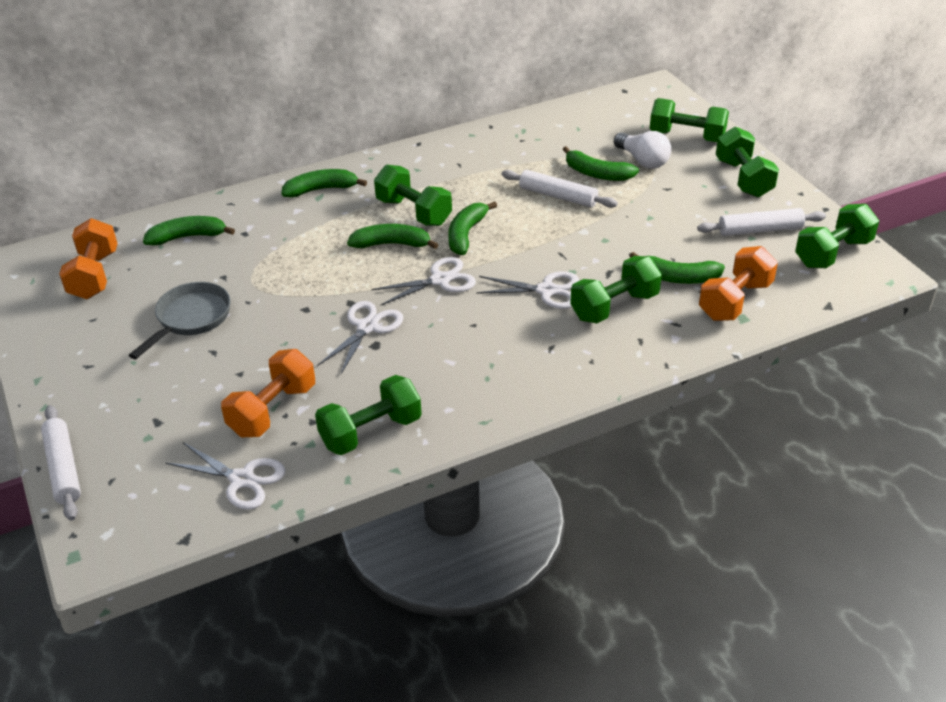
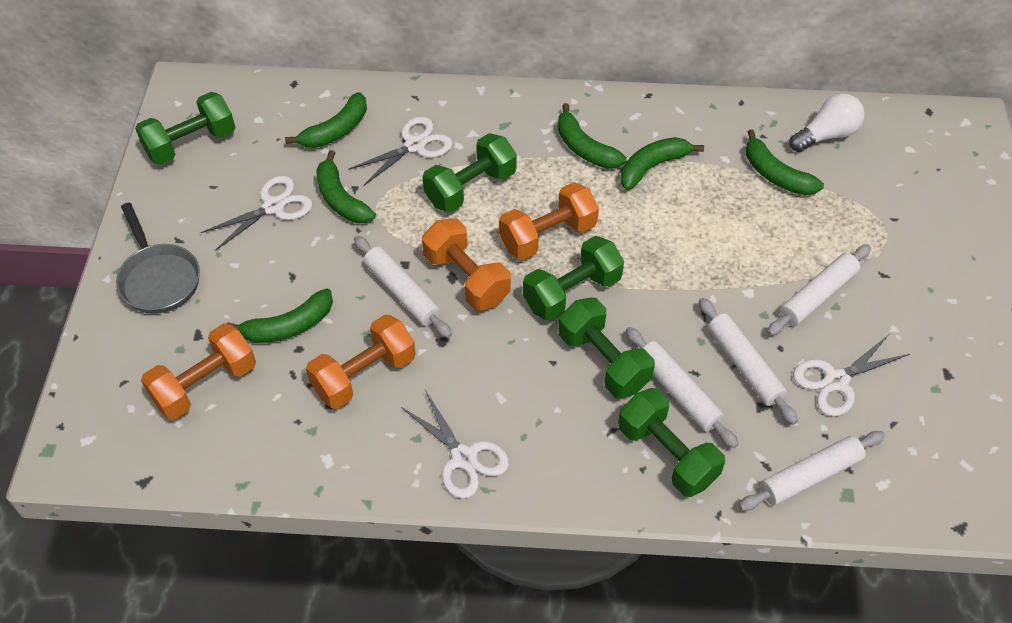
green dumbbell: 6 -> 5
orange dumbbell: 3 -> 4
white rolling pin: 3 -> 5

